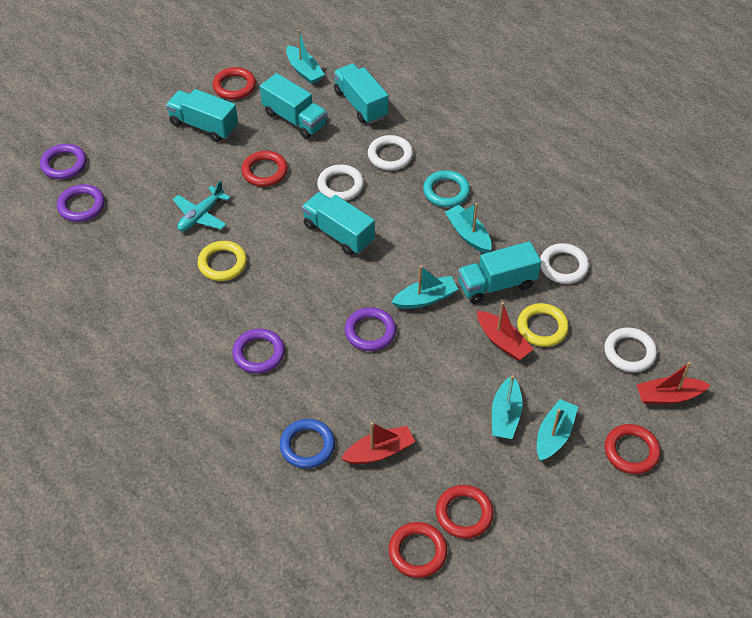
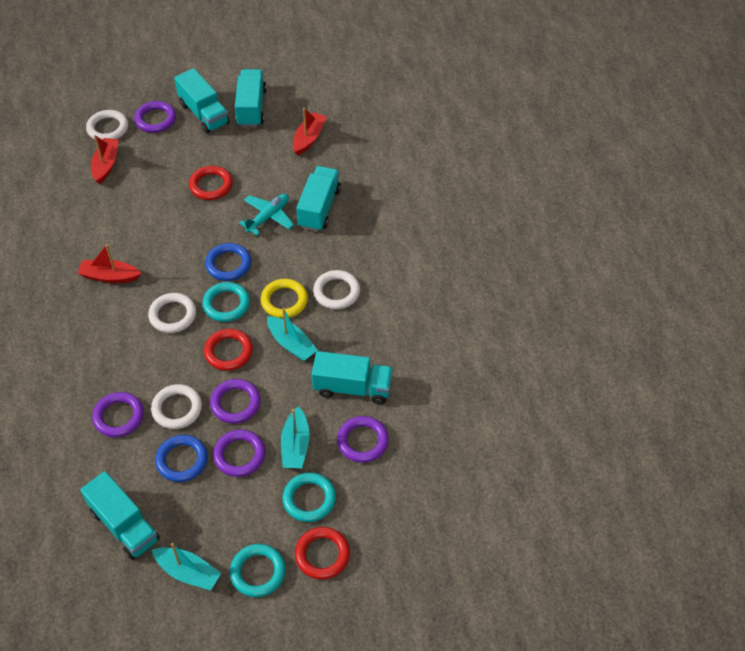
blue ring: 1 -> 2
purple ring: 4 -> 5
red ring: 5 -> 3
turquoise boat: 5 -> 3
turquoise ring: 1 -> 3
yellow ring: 2 -> 1

